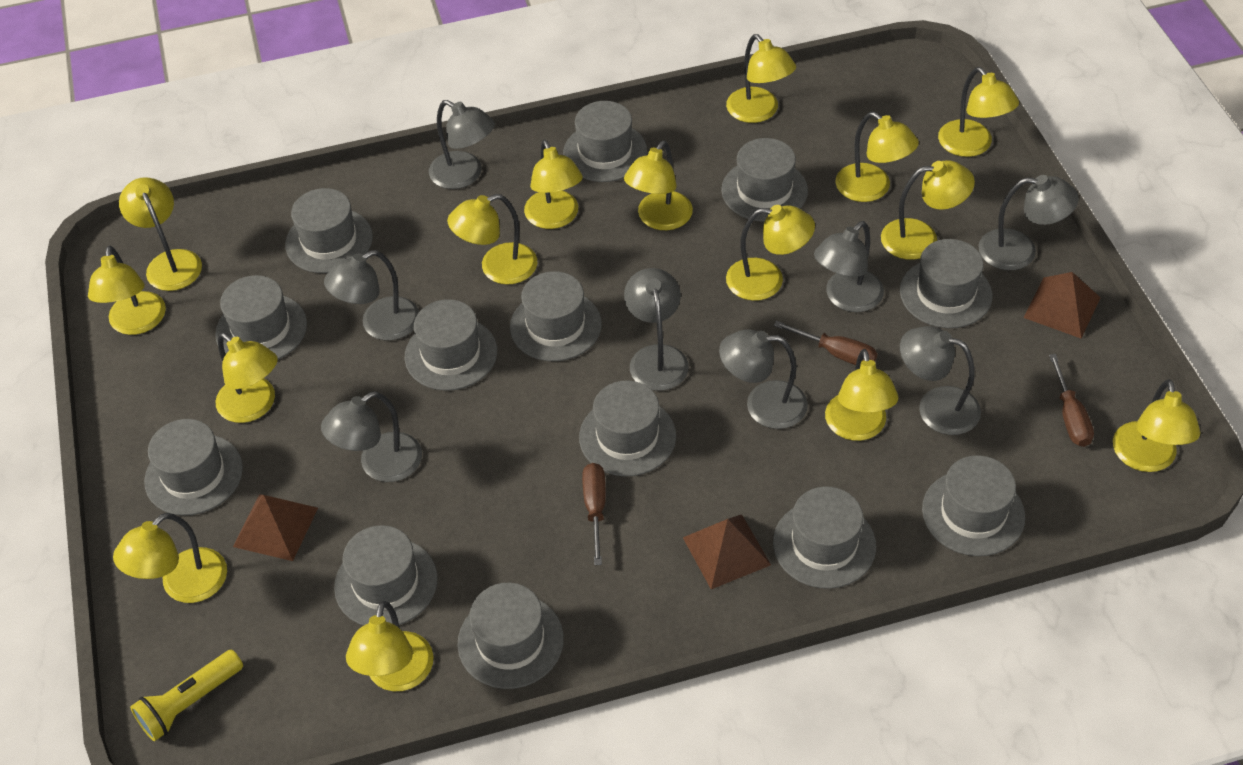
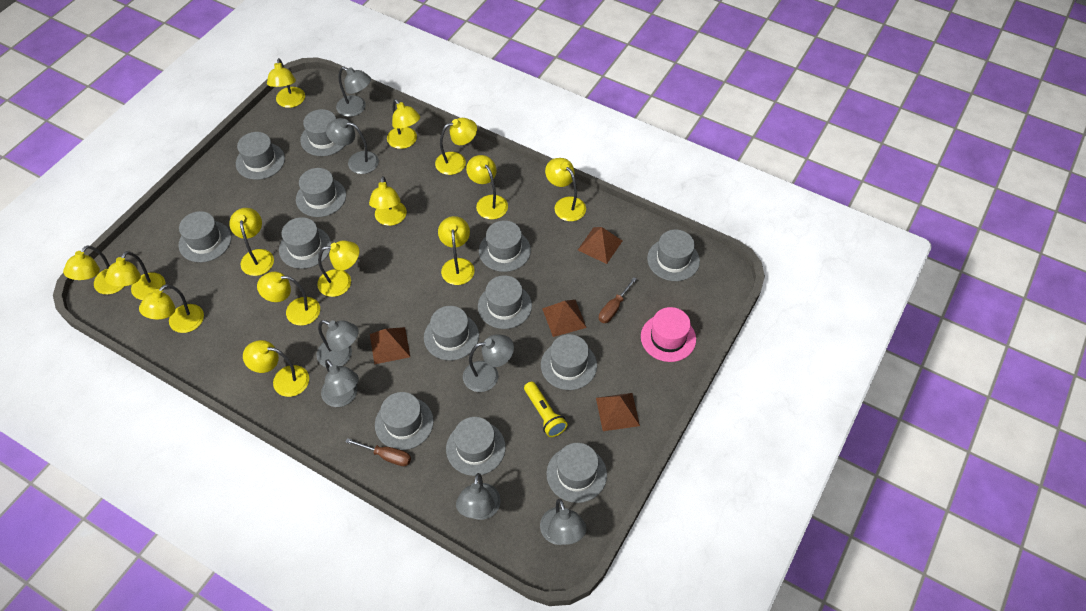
brown pyramid: 3 -> 4
brown screwdriver: 3 -> 2
grey lamp: 8 -> 7
pink hat: 0 -> 1
yellow lamp: 15 -> 14

